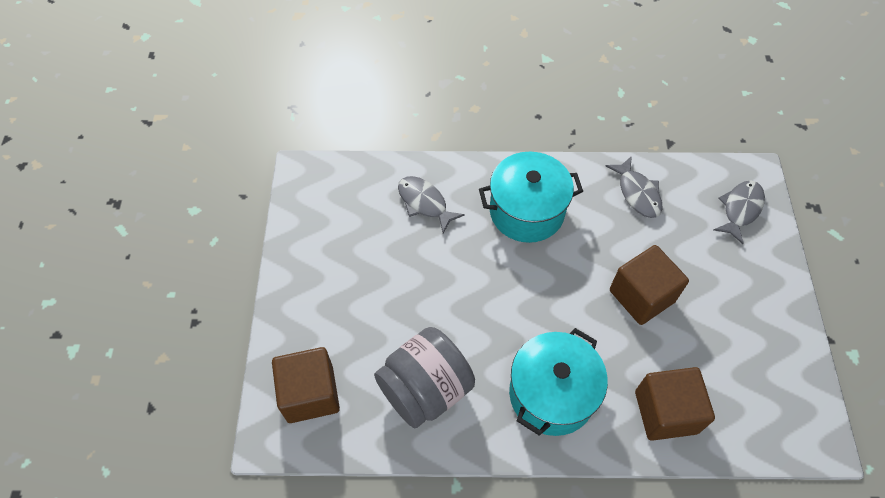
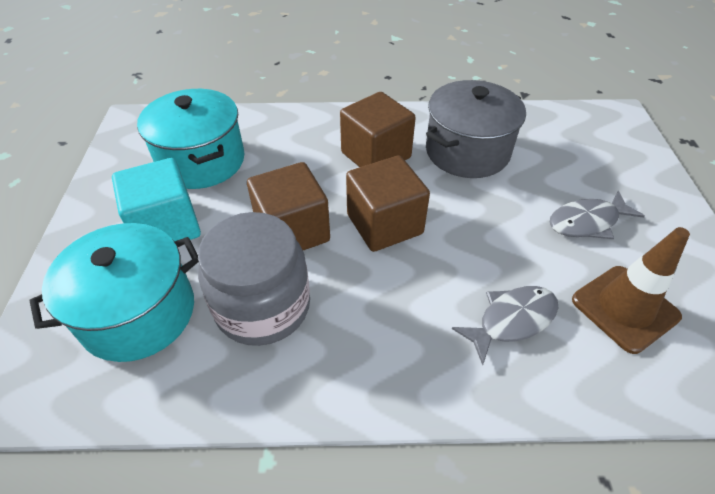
brown traffic cone: 0 -> 1
grey fish: 3 -> 2
grey pot: 0 -> 1
turquoise cube: 0 -> 1

